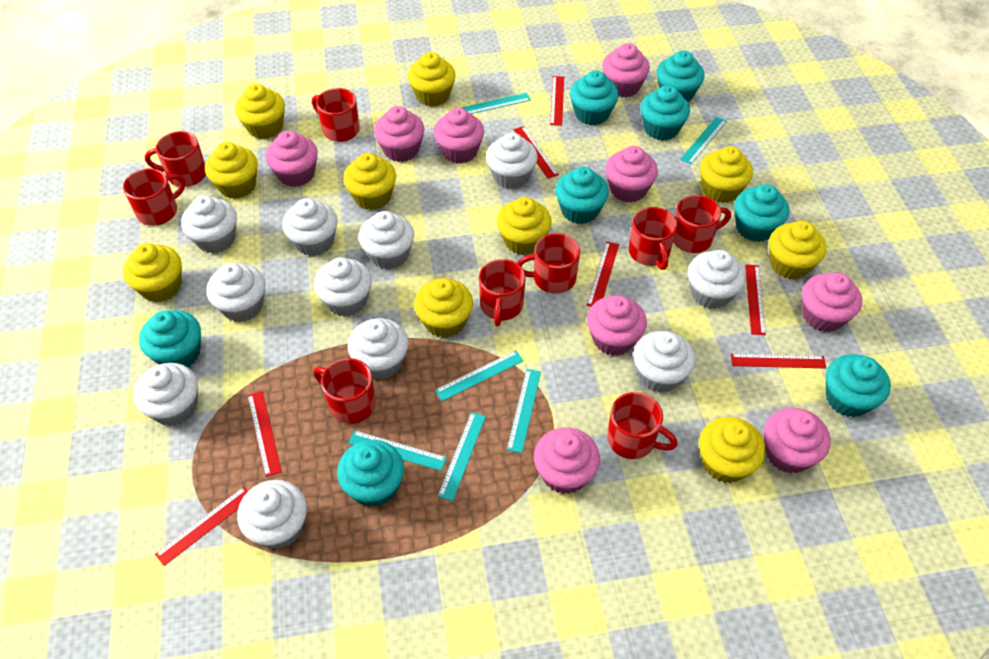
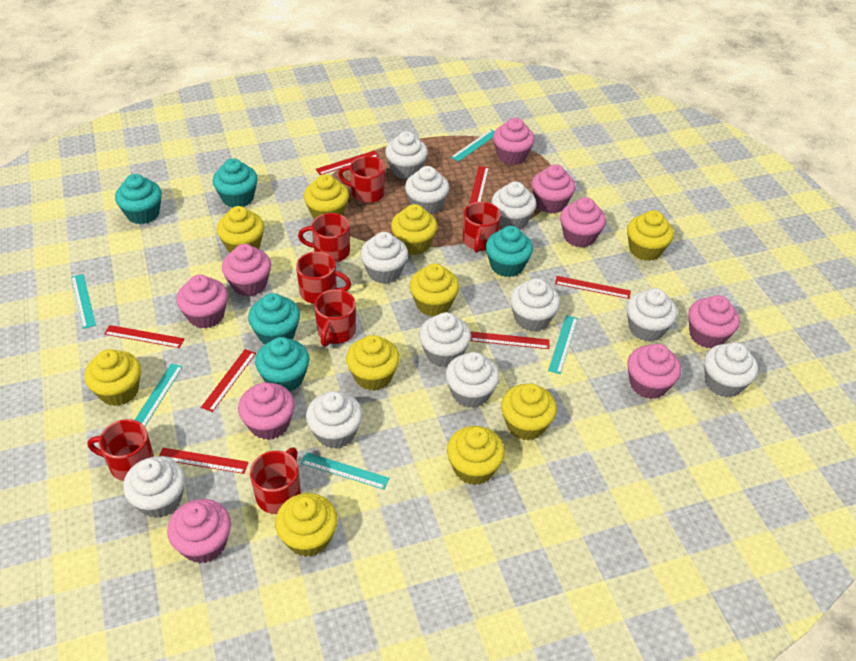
red mug: 9 -> 7
turquoise cupcake: 8 -> 5
turquoise ruler: 6 -> 5

